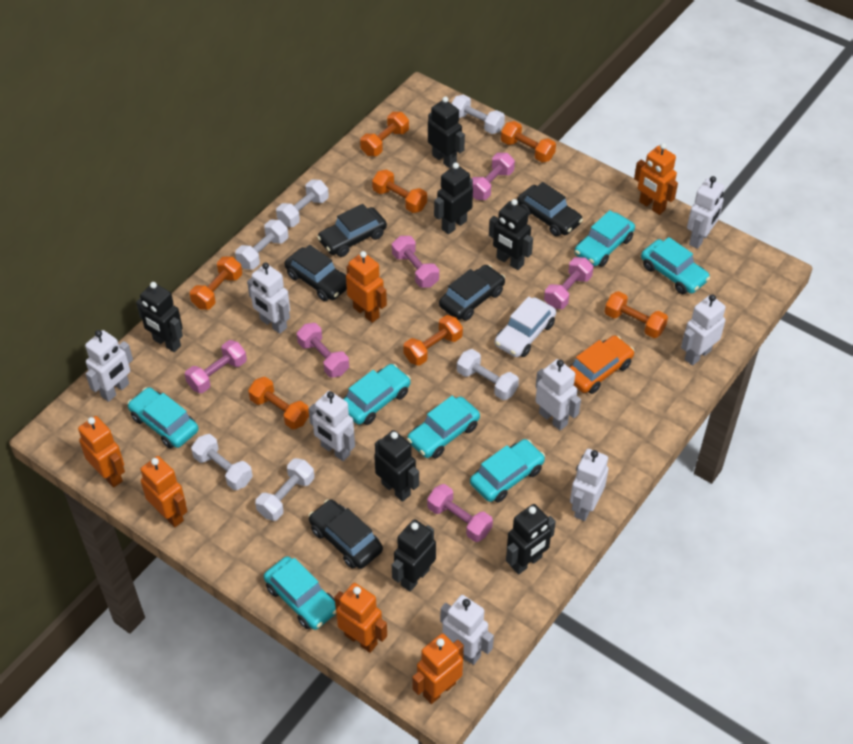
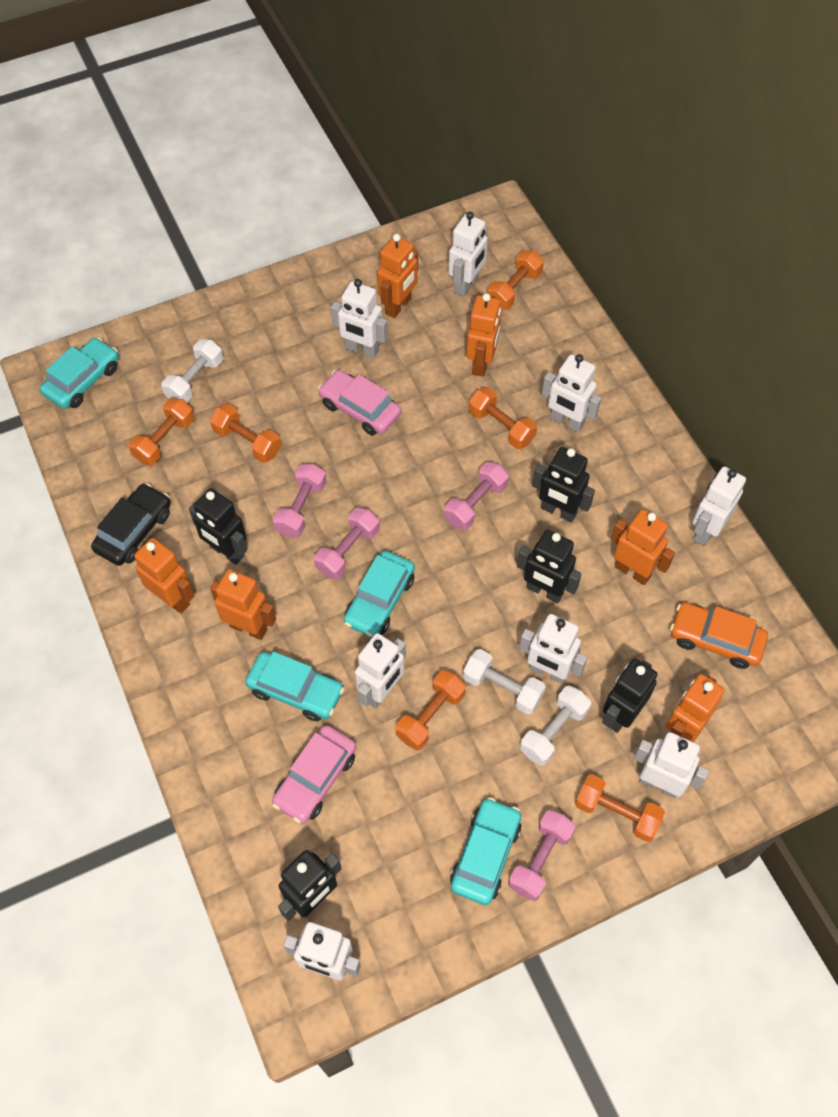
black car: 5 -> 1
black robot: 7 -> 5
orange dumbbell: 7 -> 6
pink car: 0 -> 2
pink dumbbell: 6 -> 4
turquoise car: 7 -> 4
white car: 1 -> 0
white dumbbell: 6 -> 3

